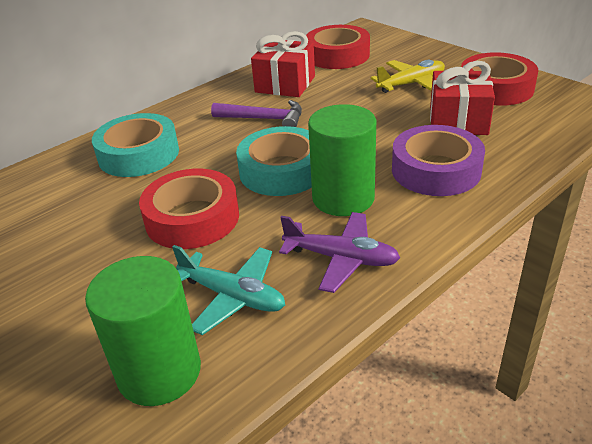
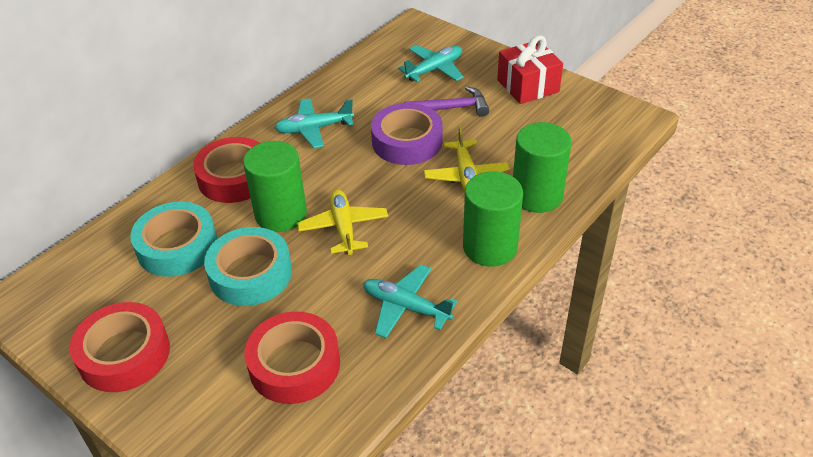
green cylinder: 2 -> 3
purple plane: 1 -> 0
red gift: 2 -> 1
turquoise plane: 1 -> 3
yellow plane: 1 -> 2

